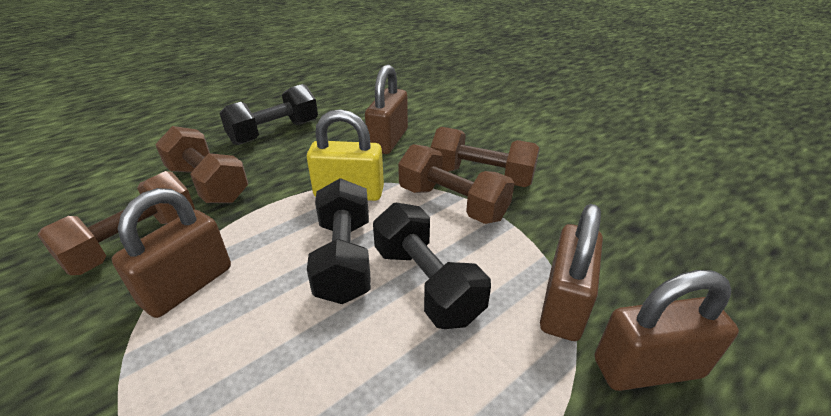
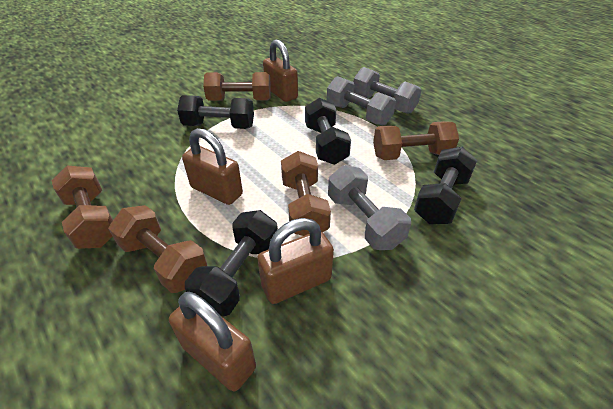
black dumbbell: 3 -> 4
brown dumbbell: 4 -> 5
grey dumbbell: 0 -> 3
yellow padlock: 1 -> 0

